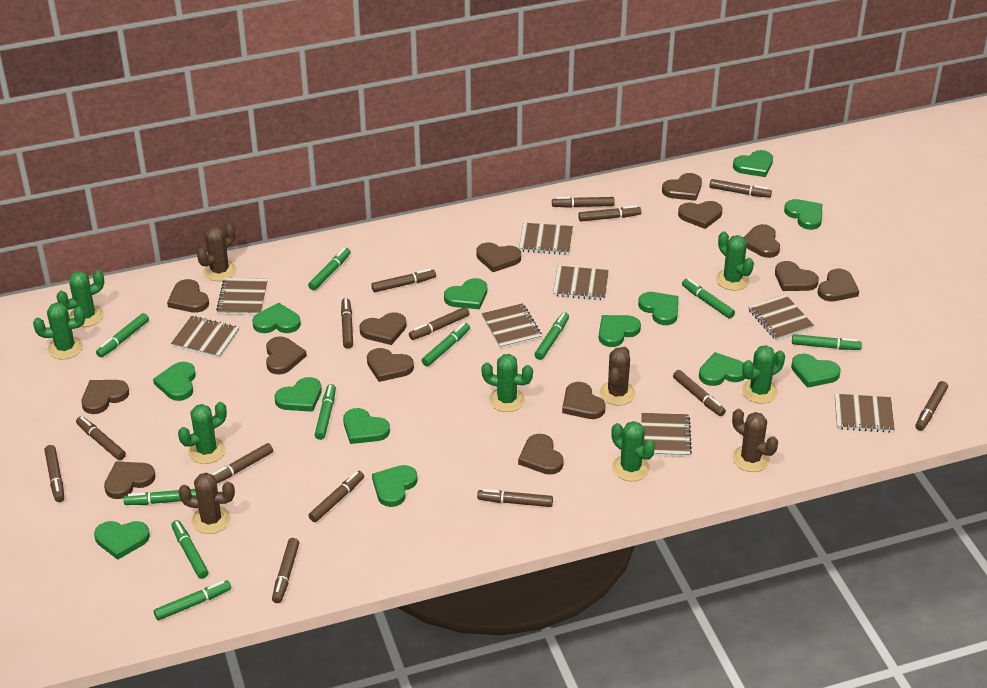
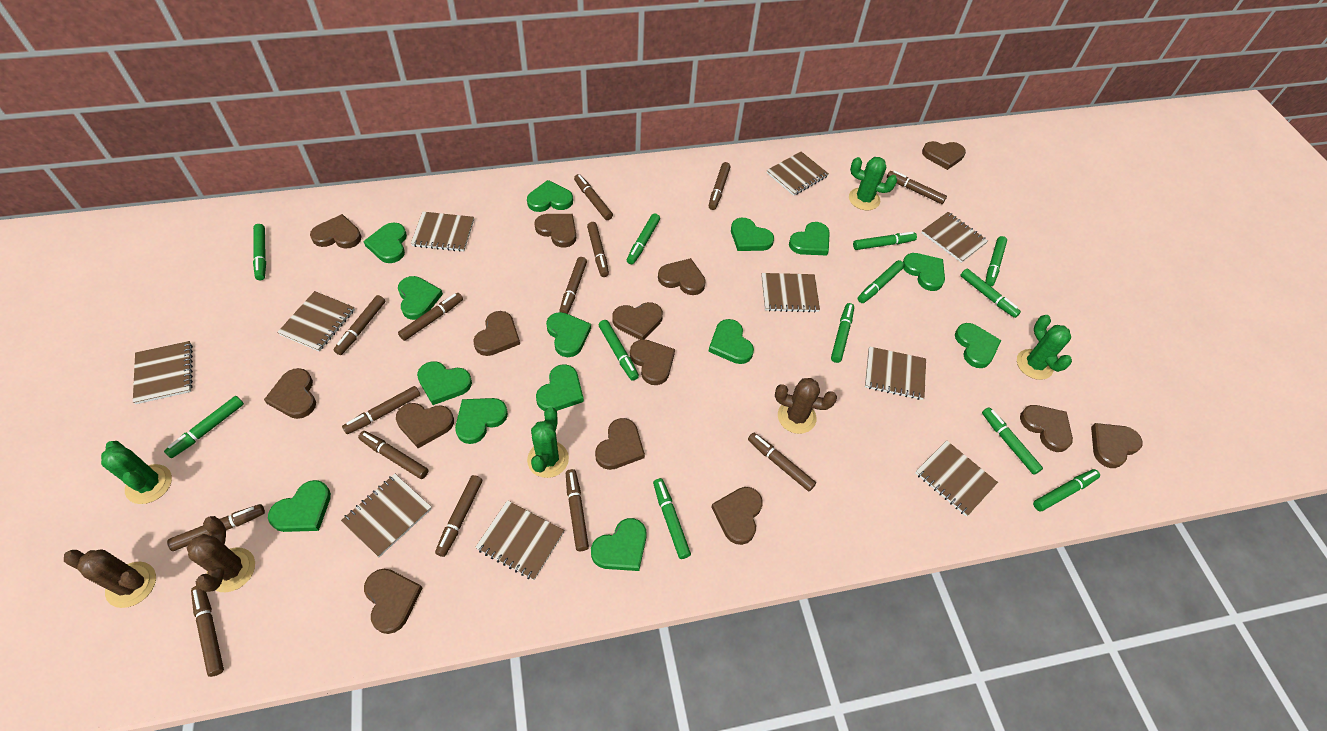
brown cactus: 4 -> 3
brown notebook: 8 -> 10
green cactus: 7 -> 4
green heart: 13 -> 14
green marker: 10 -> 12

